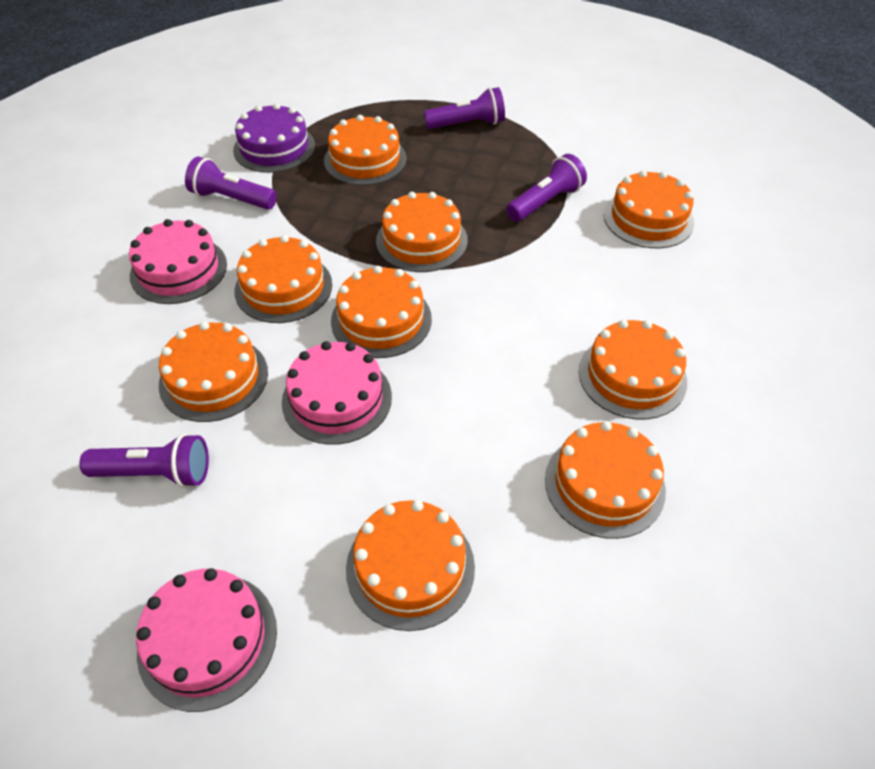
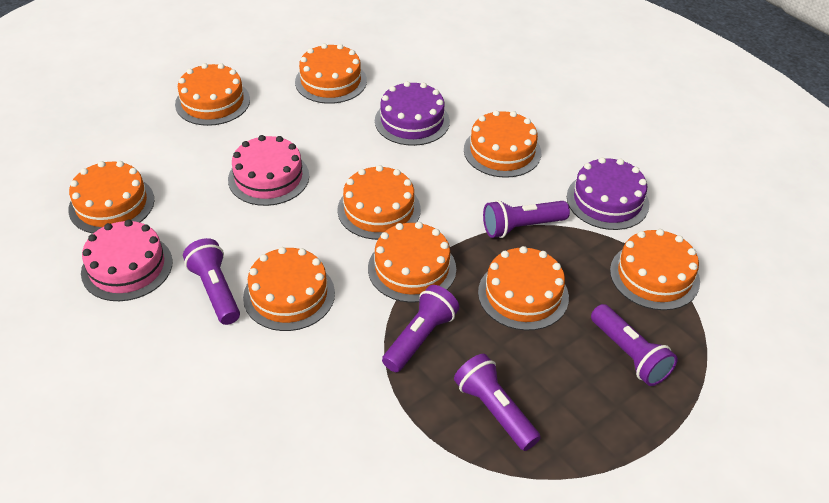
pink cake: 3 -> 2
purple cake: 1 -> 2
purple flashlight: 4 -> 5

